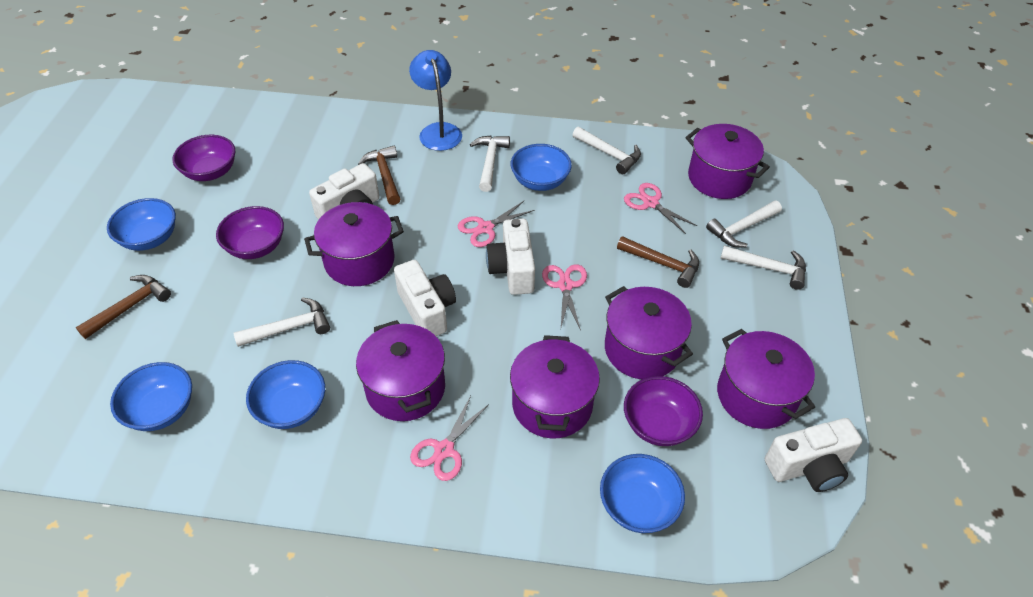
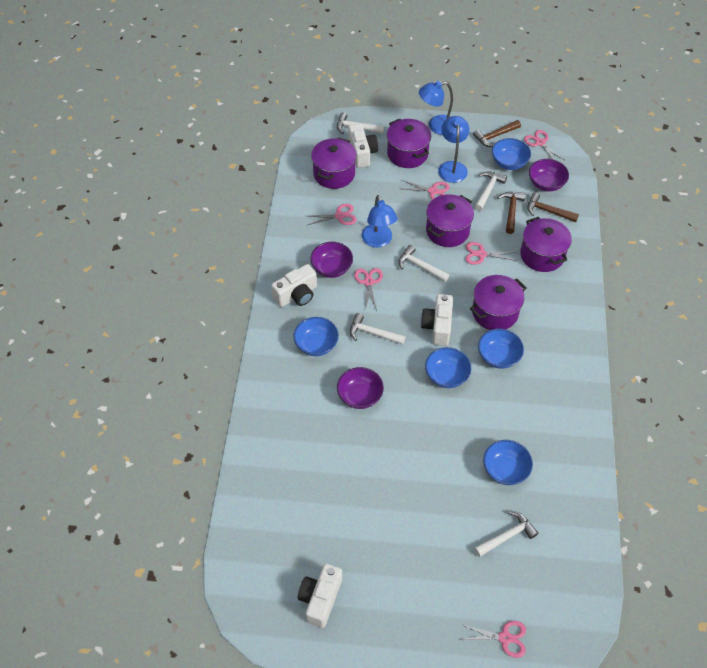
blue lamp: 1 -> 3
pink scissors: 4 -> 6
purple pot: 6 -> 5

